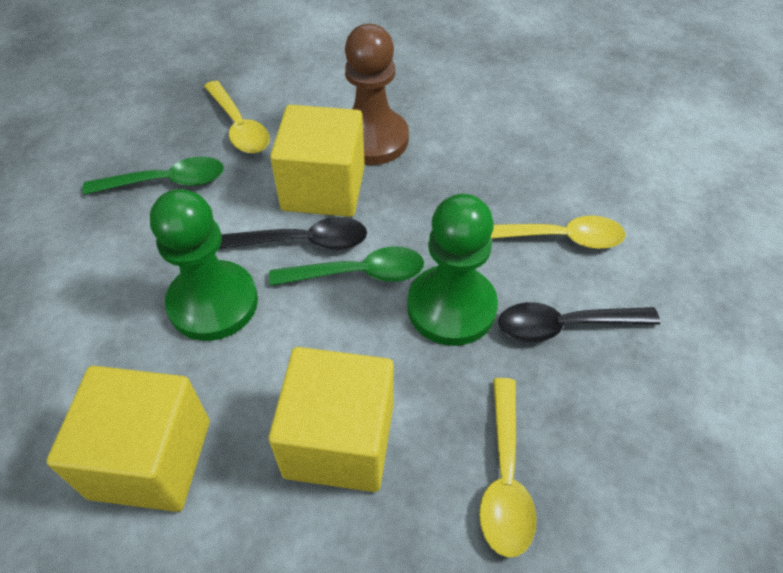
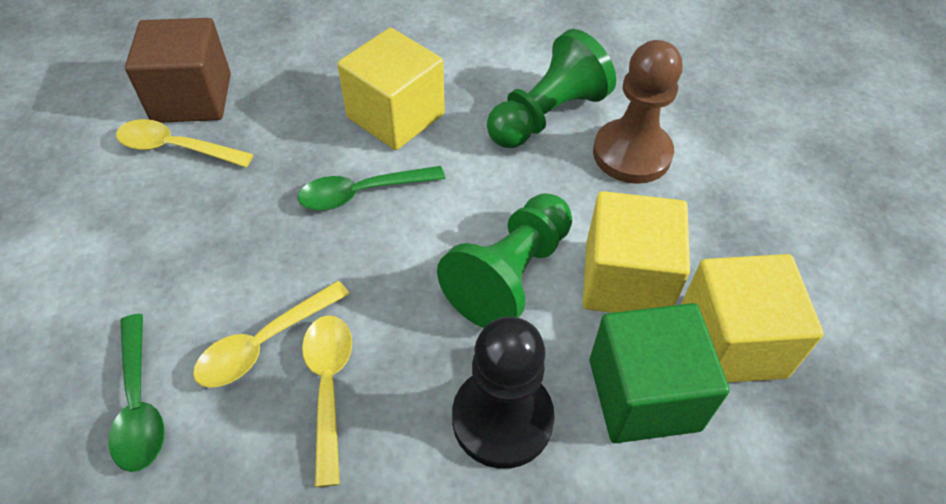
black pawn: 0 -> 1
black spoon: 2 -> 0
brown cube: 0 -> 1
green cube: 0 -> 1

